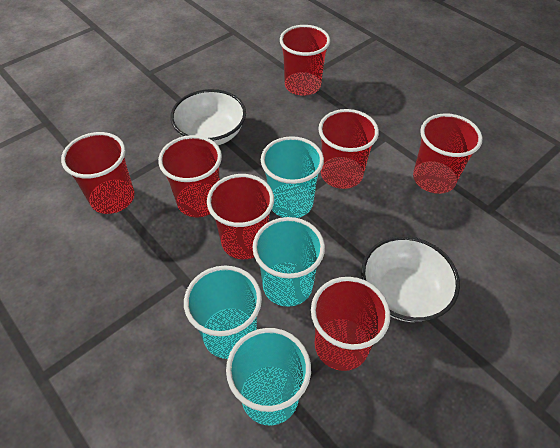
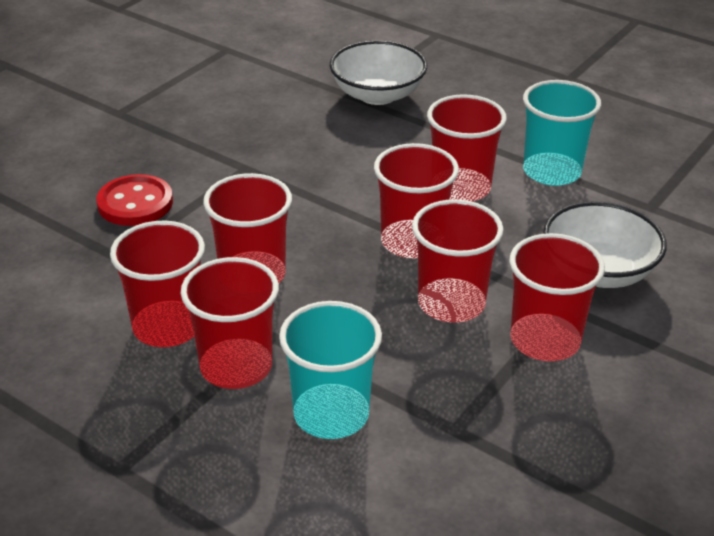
red button: 0 -> 1
turquoise cup: 4 -> 2

